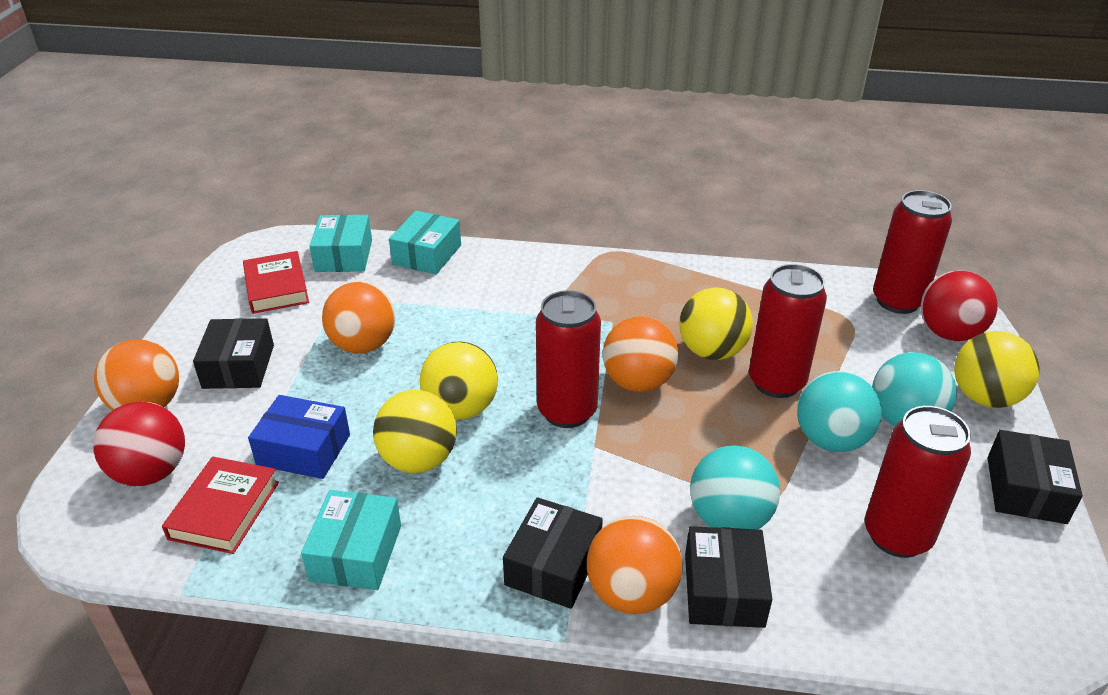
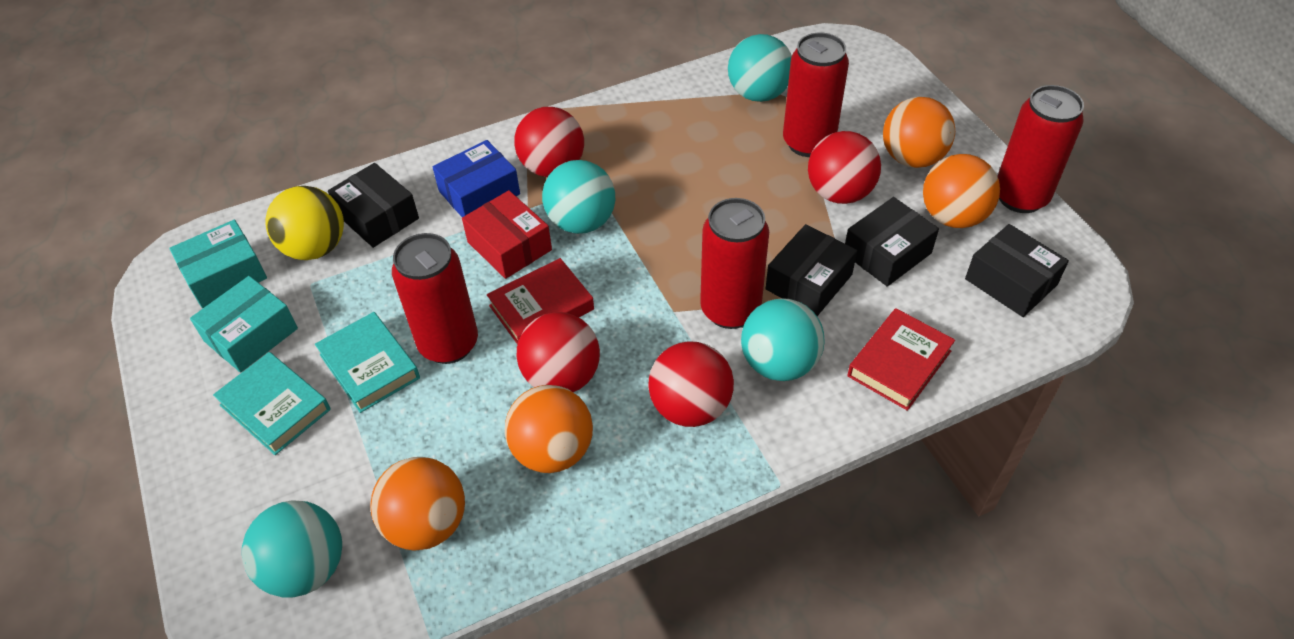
red ball: 2 -> 4
red box: 0 -> 1
turquoise ball: 3 -> 4
turquoise book: 0 -> 2
turquoise box: 3 -> 2
yellow ball: 4 -> 1

